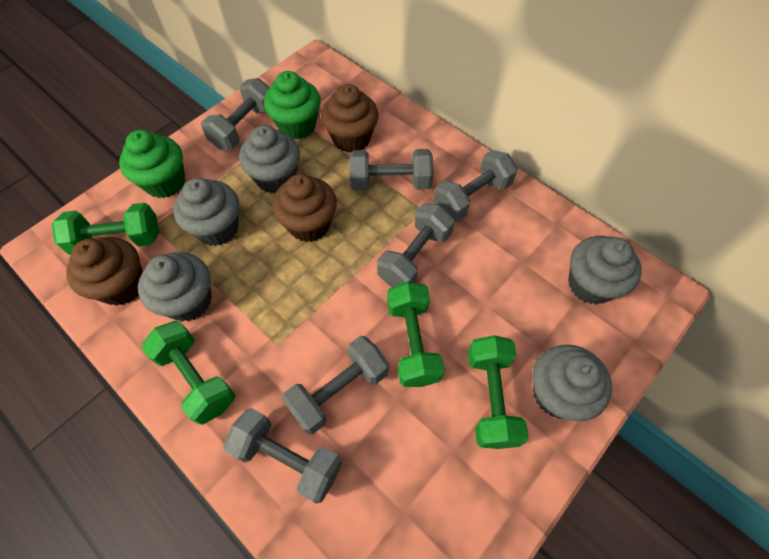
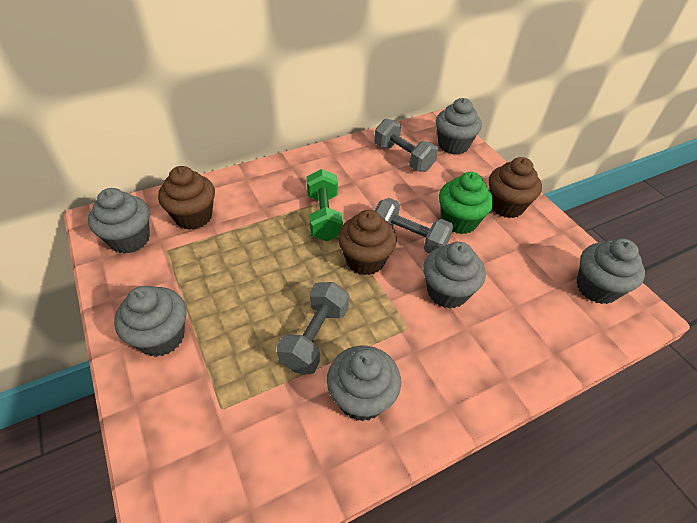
green cupcake: 2 -> 1
green dumbbell: 4 -> 1
grey cupcake: 5 -> 6
grey dumbbell: 6 -> 3

